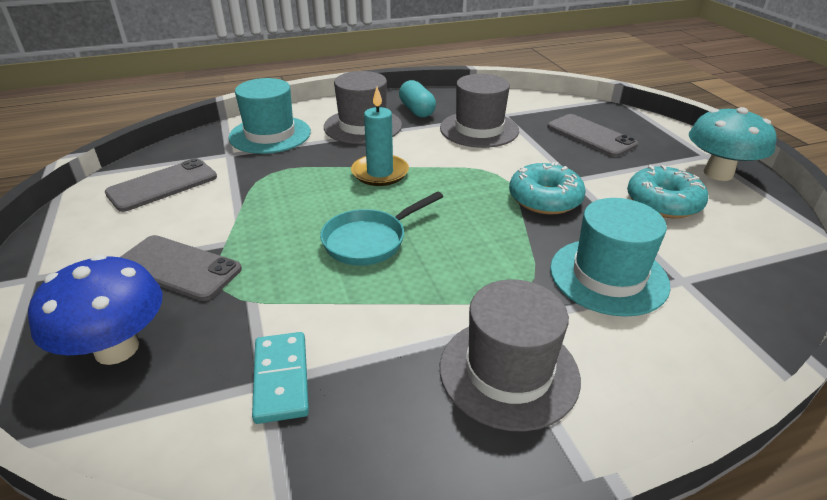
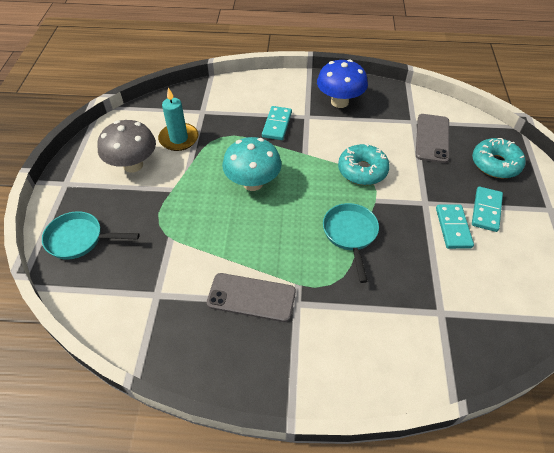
grey hat: 3 -> 0
grey mushroom: 0 -> 1
grey phone: 3 -> 2
turquoise capsule: 1 -> 0
turquoise domino: 1 -> 3
turquoise hat: 2 -> 0
turquoise pan: 1 -> 2

